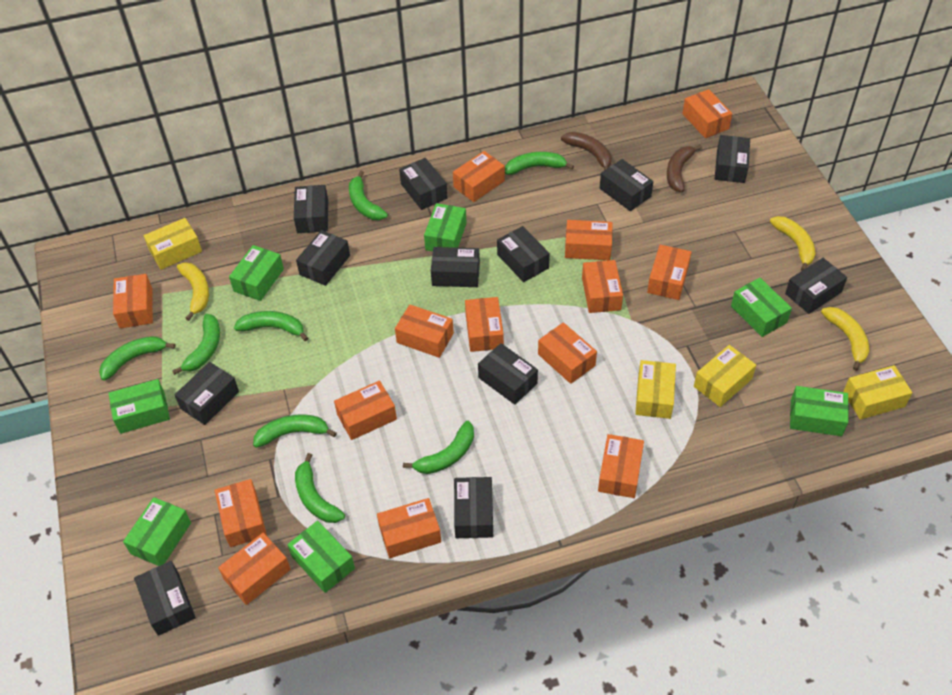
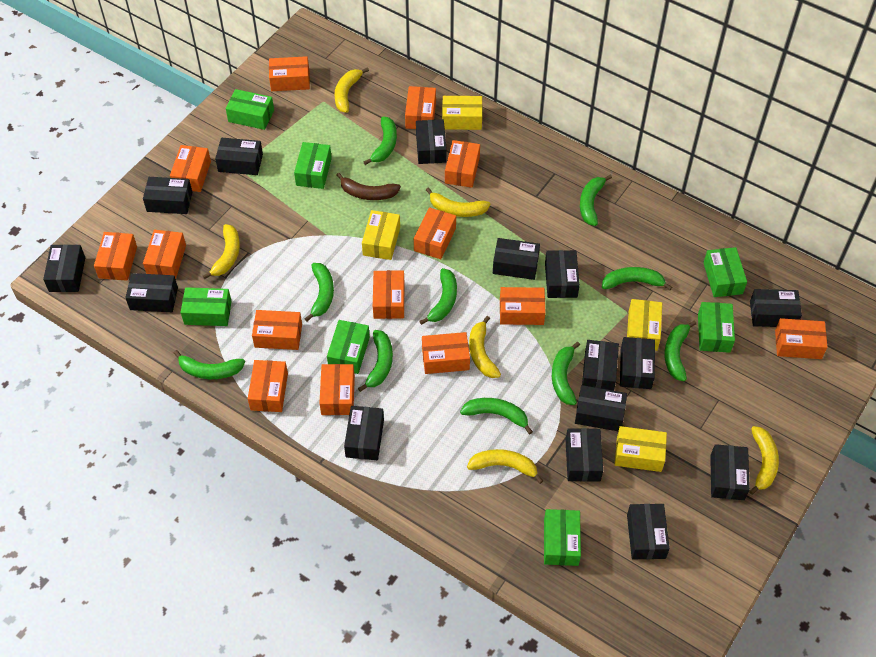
black box: 12 -> 15
brown banana: 2 -> 1
green banana: 8 -> 10
yellow banana: 3 -> 6

